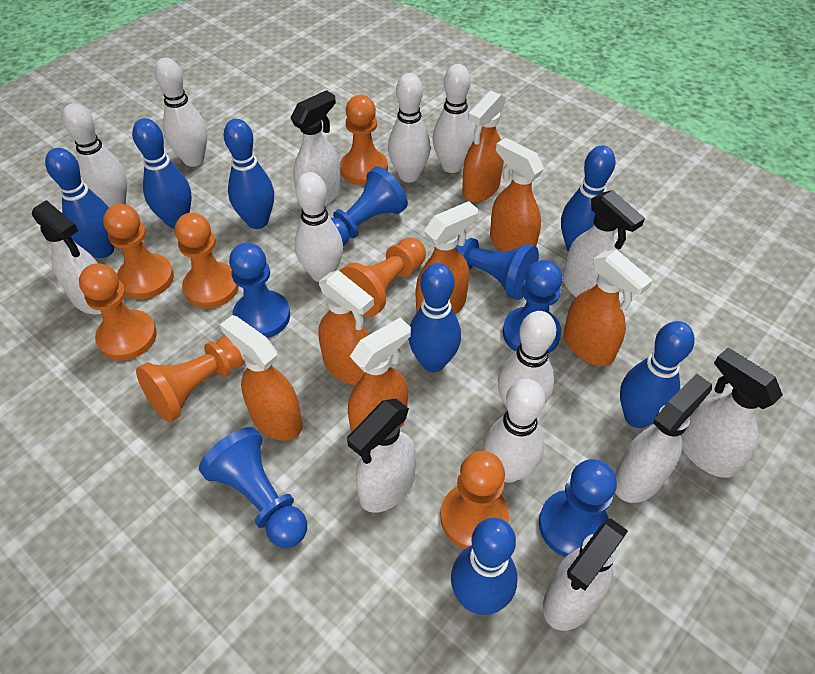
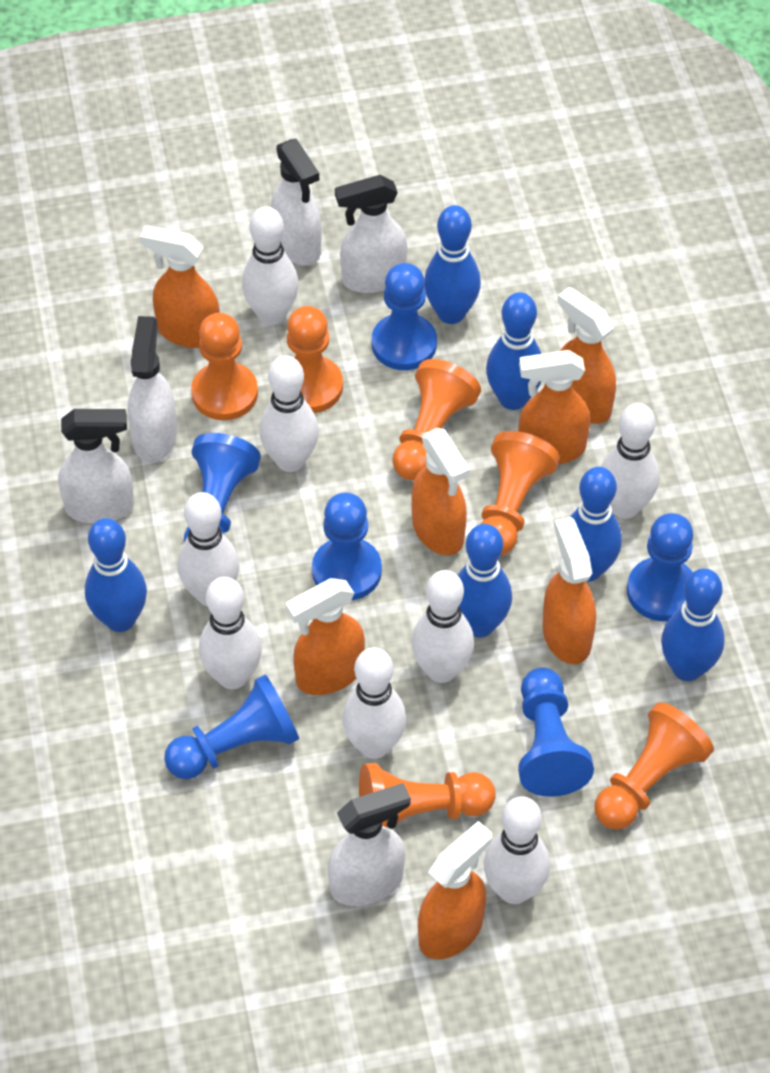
blue bowling pin: 7 -> 6
orange pawn: 7 -> 6
white bowling pin: 7 -> 8
white spray bottle: 7 -> 5

